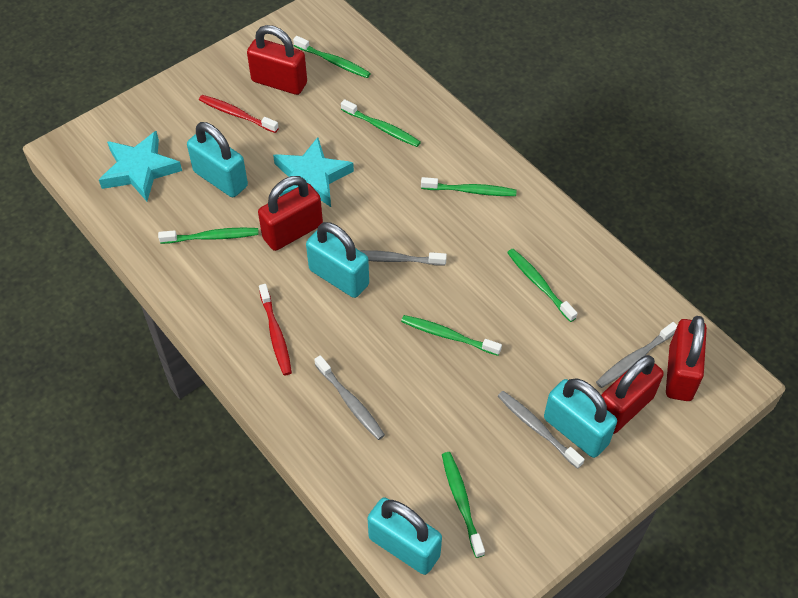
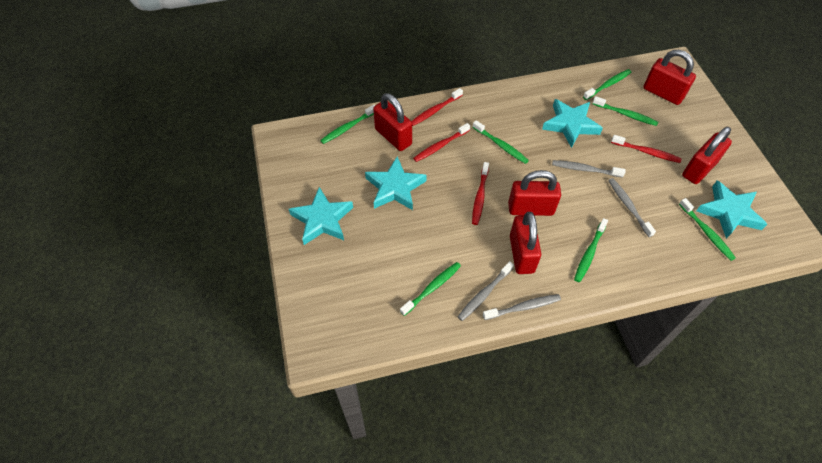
red padlock: 4 -> 5
red toothbrush: 2 -> 4
turquoise padlock: 4 -> 0
turquoise star: 2 -> 4

